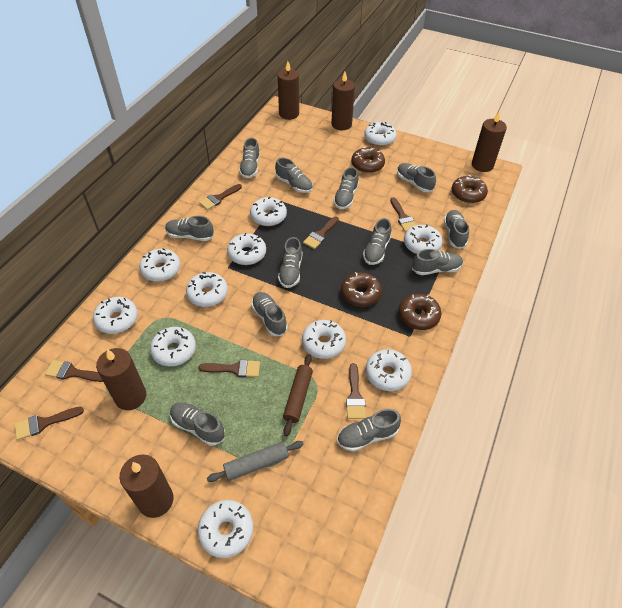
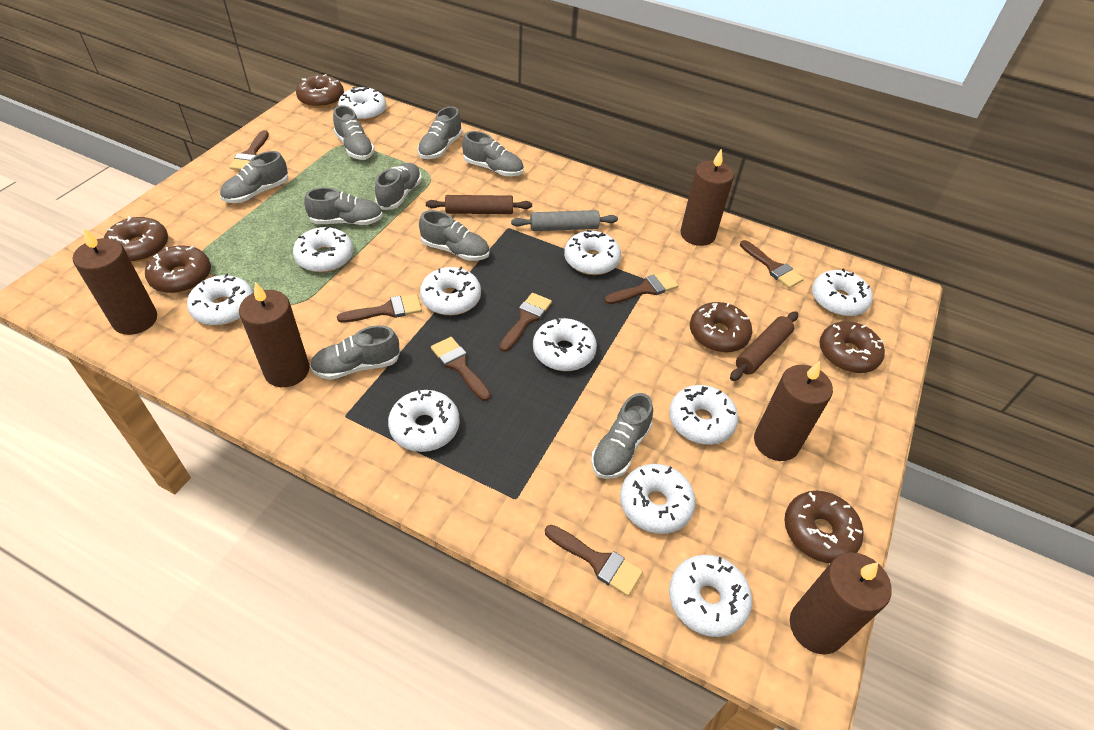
brown donut: 4 -> 6
brown rolling pin: 1 -> 2
grey shoe: 12 -> 9

